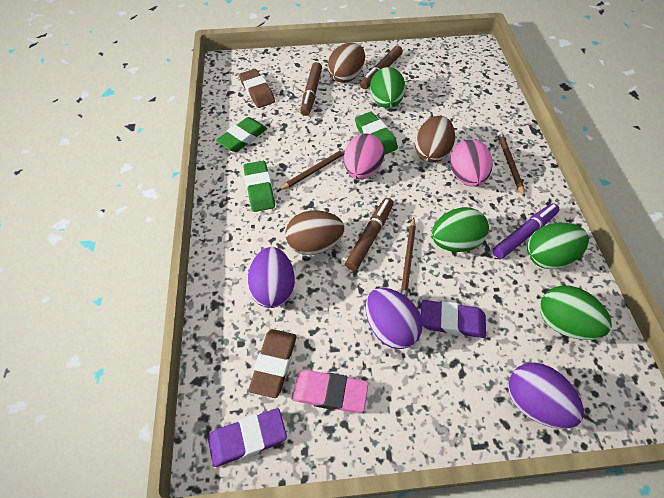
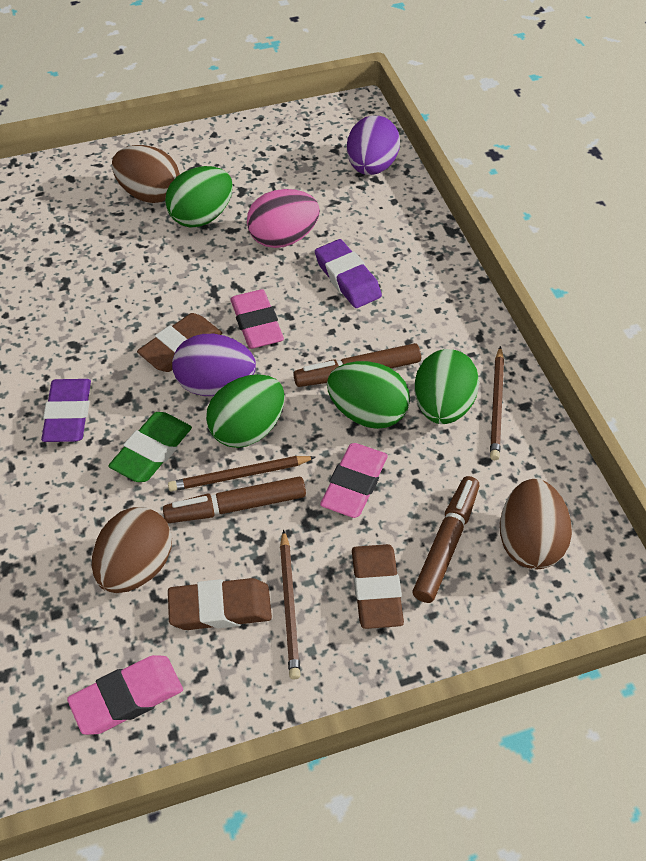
brown eraser: 2 -> 3
green eraser: 3 -> 1
pink egg: 2 -> 1
pink eraser: 1 -> 3
purple egg: 3 -> 2
purple marker: 1 -> 0

